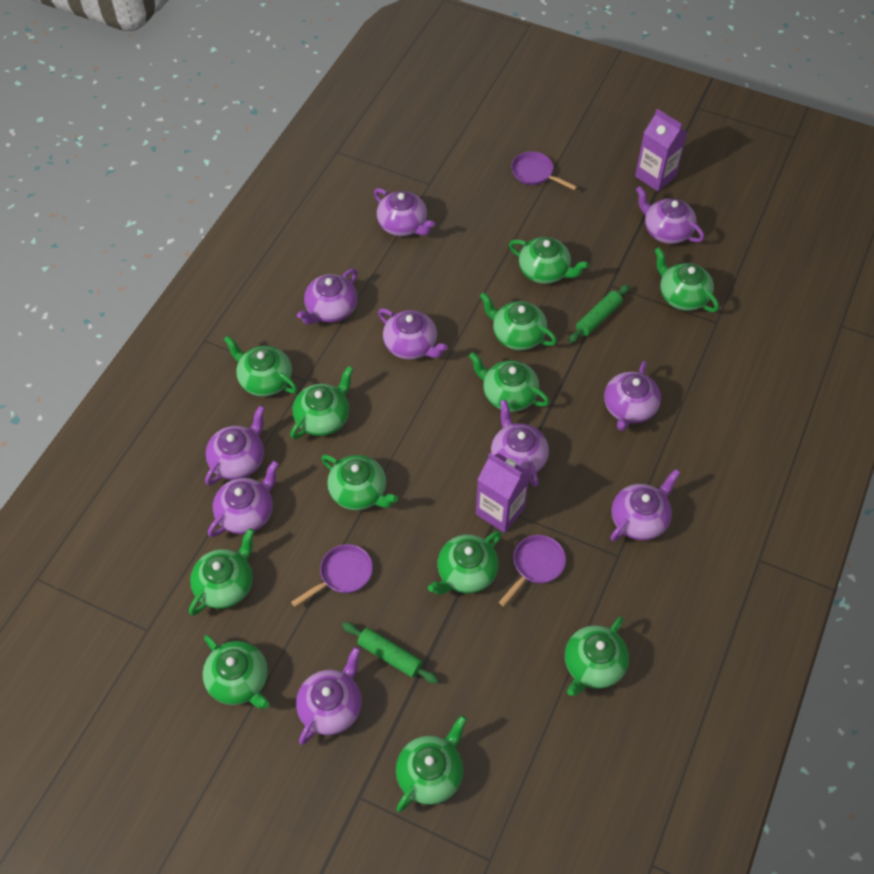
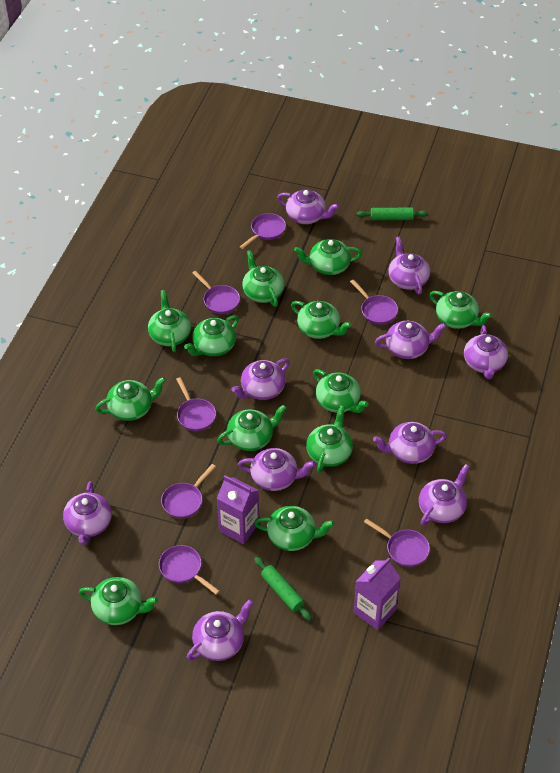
purple pan: 3 -> 7

